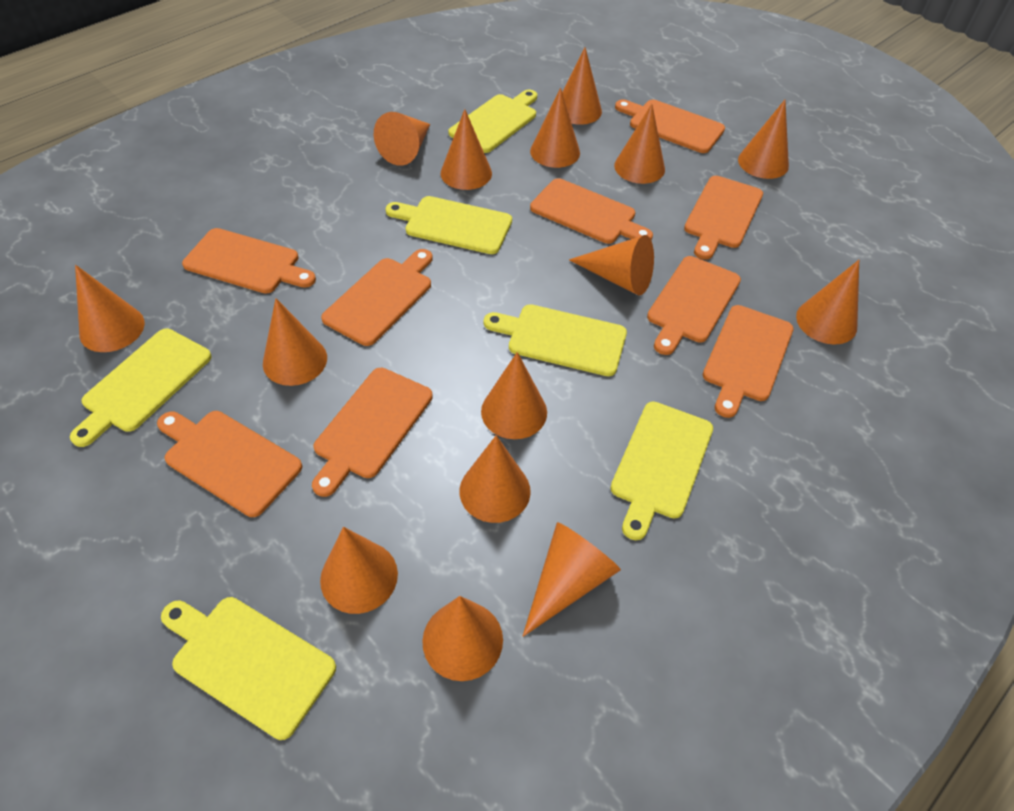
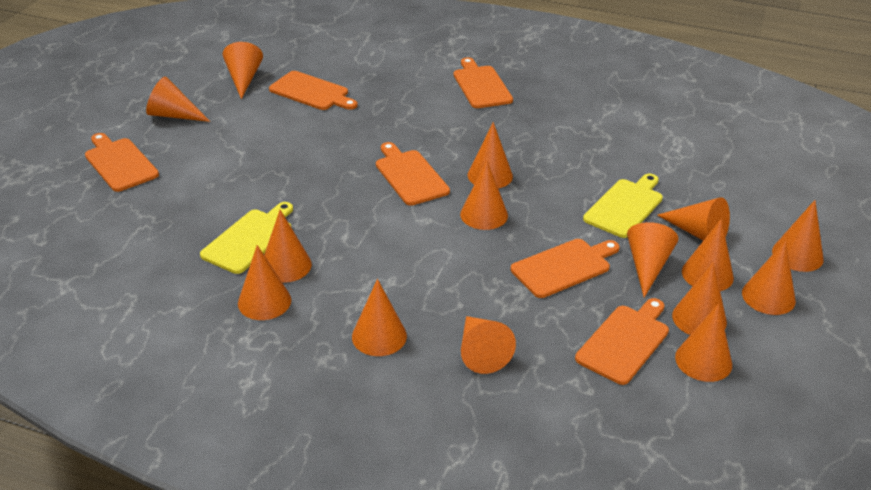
orange cutting board: 9 -> 6
yellow cutting board: 6 -> 2

